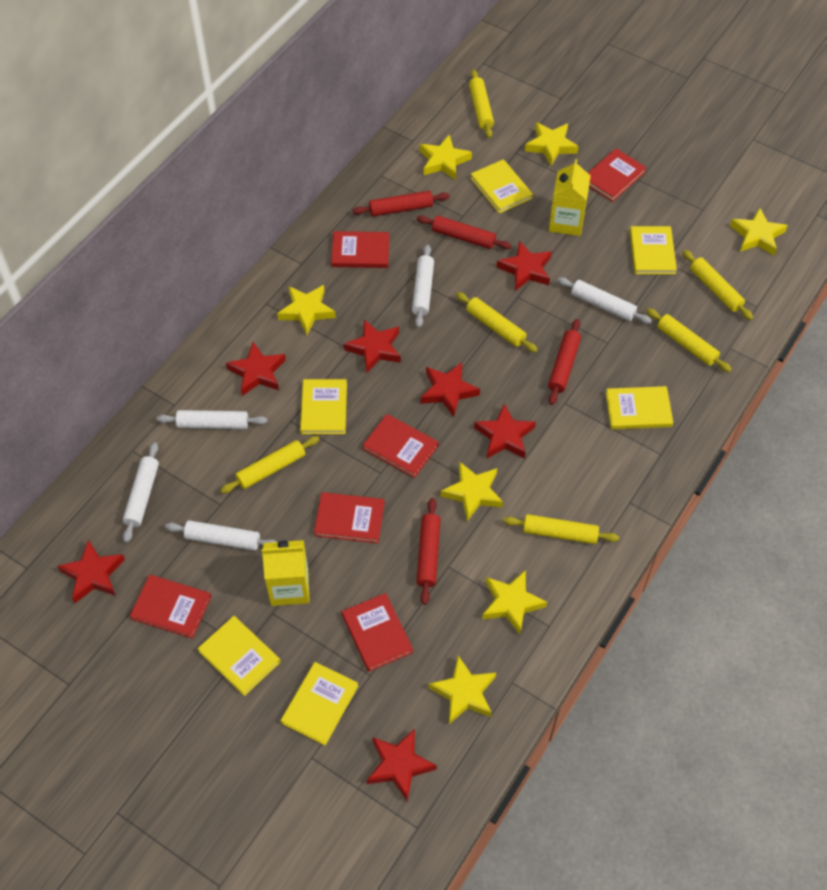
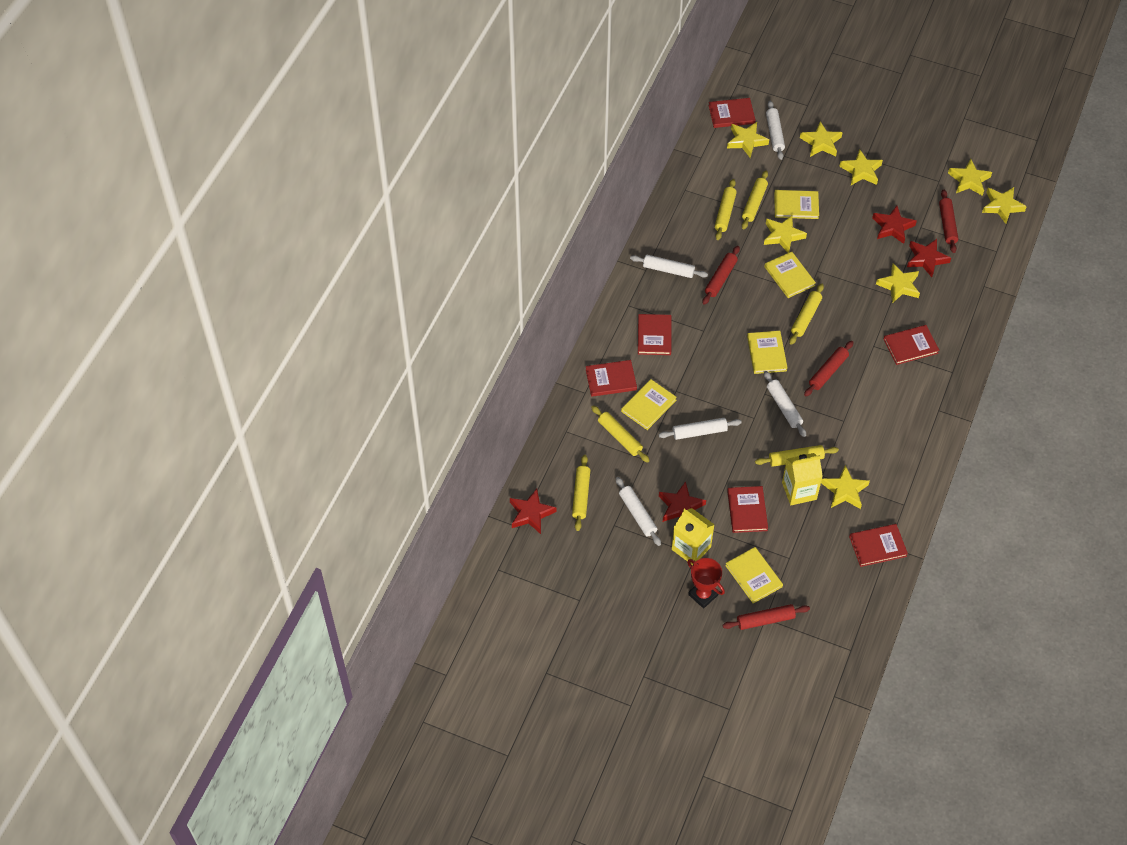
red star: 7 -> 4
red trophy: 0 -> 1
yellow book: 6 -> 5
yellow star: 7 -> 8

